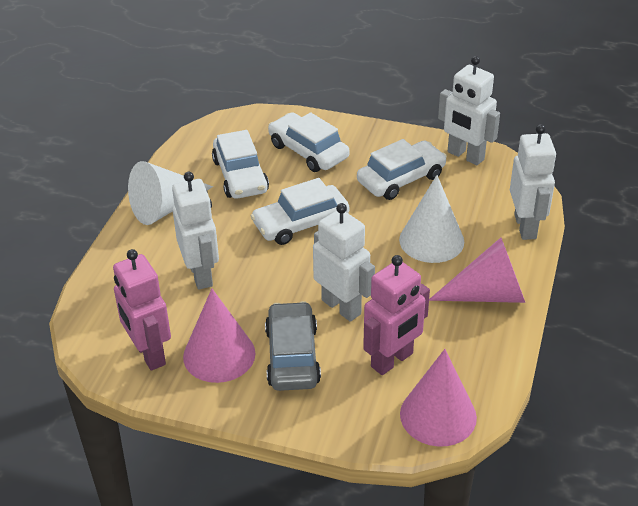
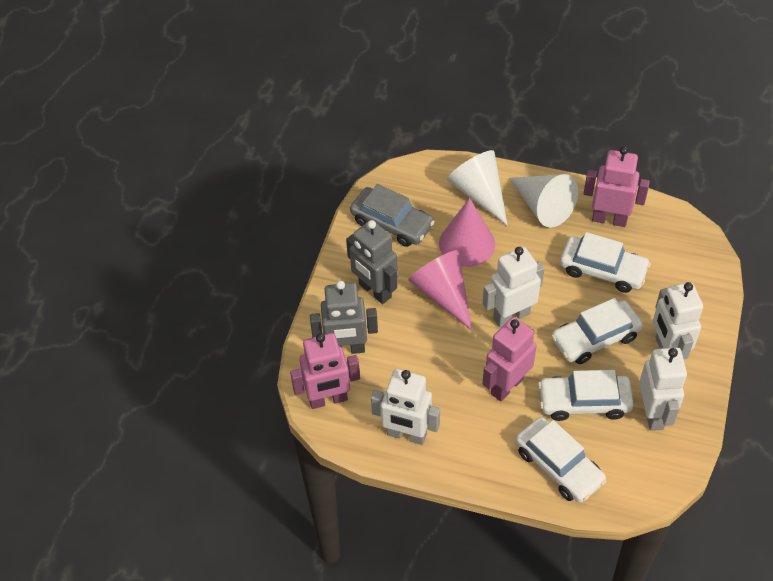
grey robot: 0 -> 2
pink cone: 3 -> 2
pink robot: 2 -> 3

